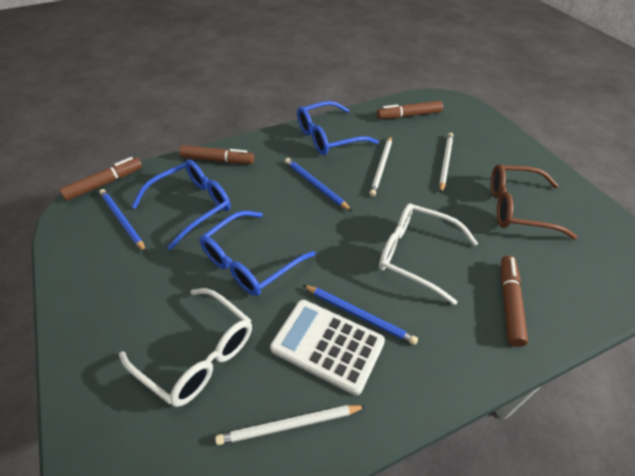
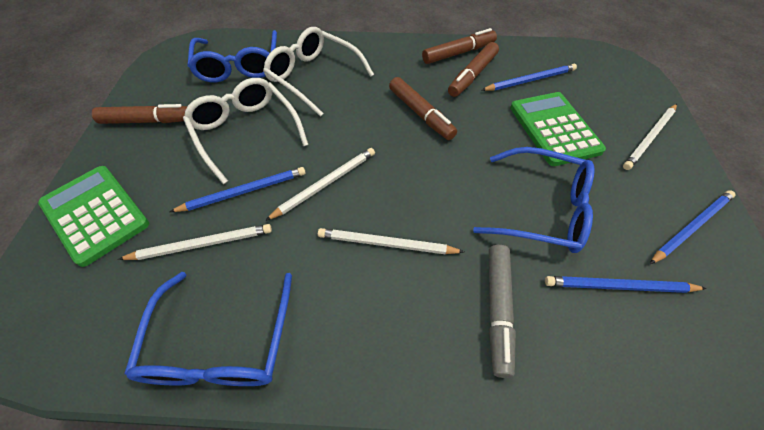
blue pencil: 3 -> 4
brown glasses: 1 -> 0
green calculator: 0 -> 2
grey marker: 0 -> 1
white calculator: 1 -> 0
white pencil: 3 -> 4

